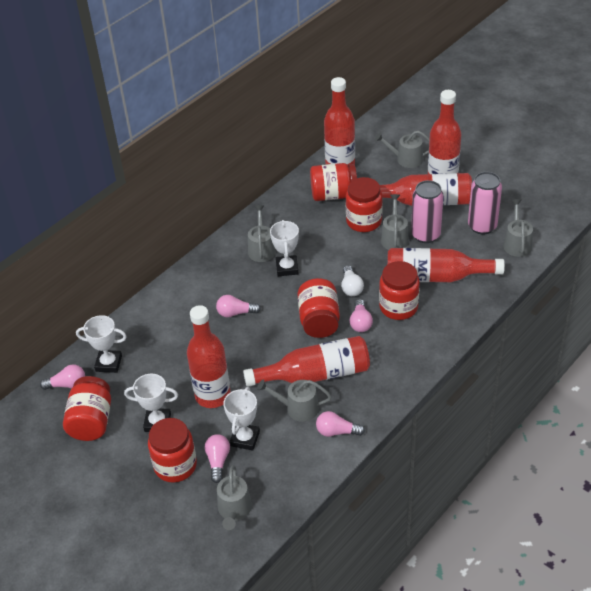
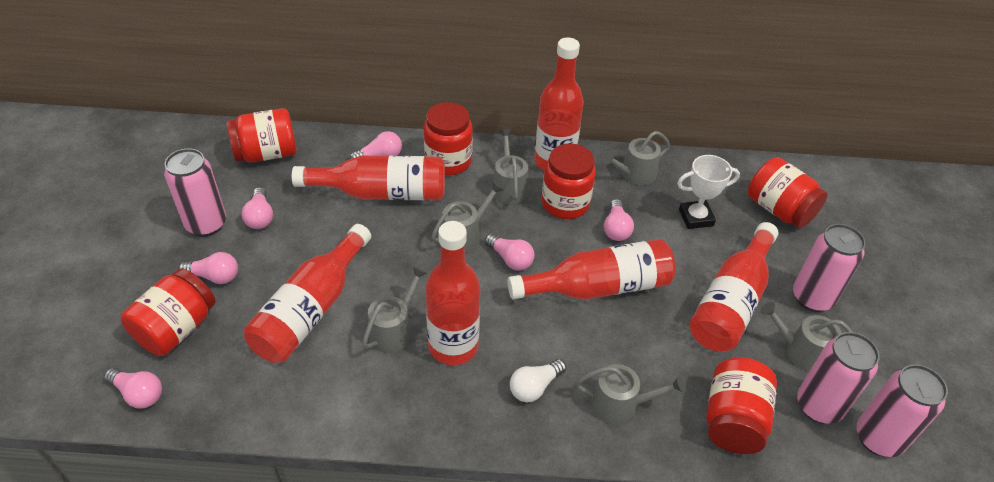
pink can: 2 -> 4
pink light bulb: 5 -> 6
white trophy: 4 -> 1

